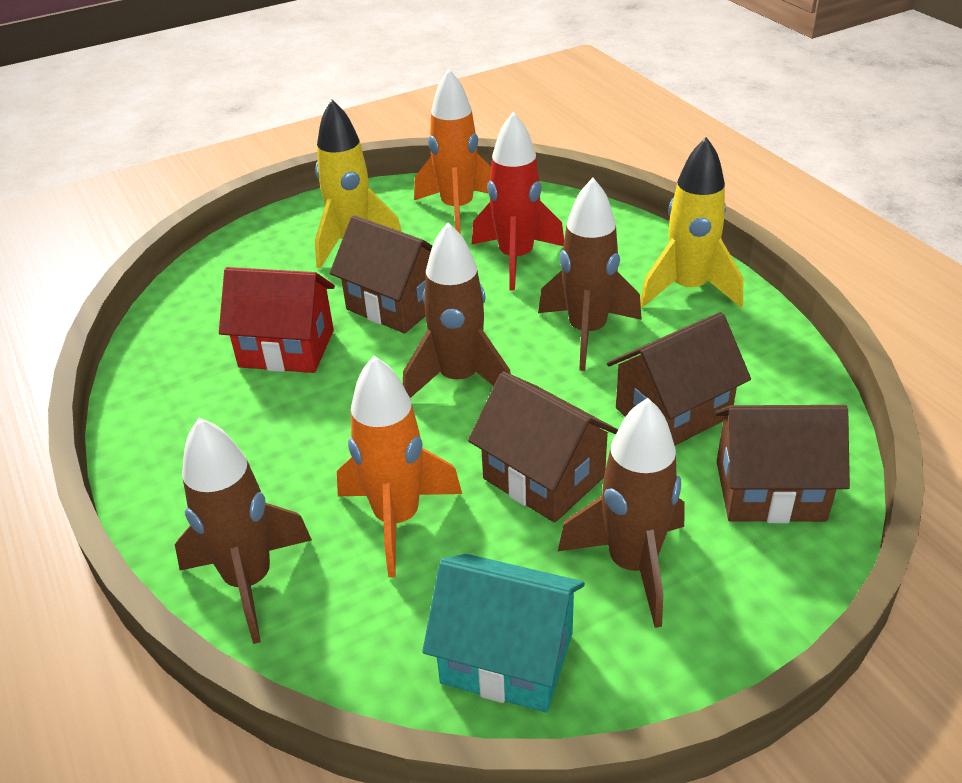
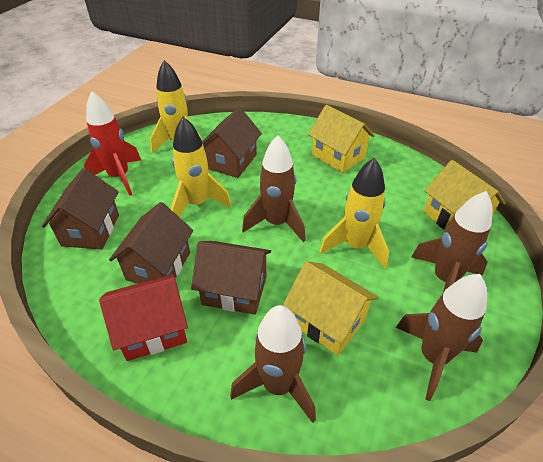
orange rocket: 2 -> 0
turquoise house: 1 -> 0
yellow house: 0 -> 3
yellow rocket: 2 -> 3

